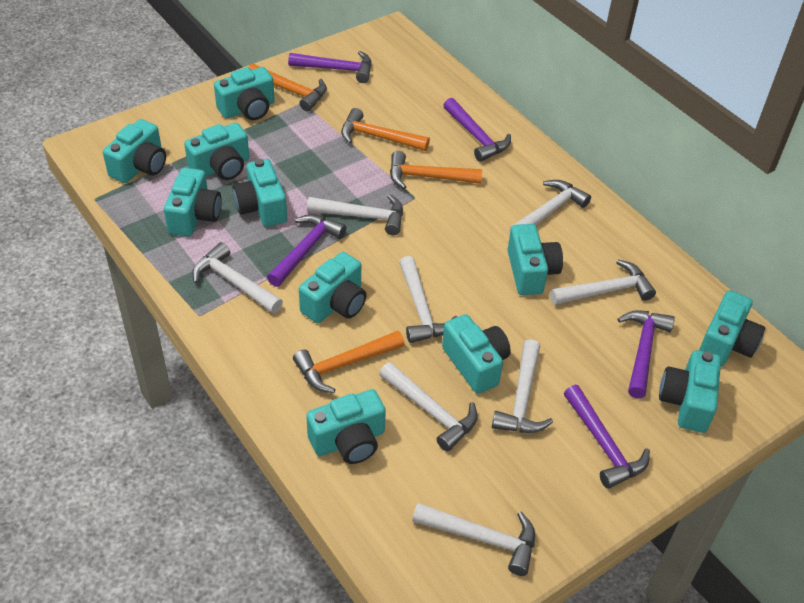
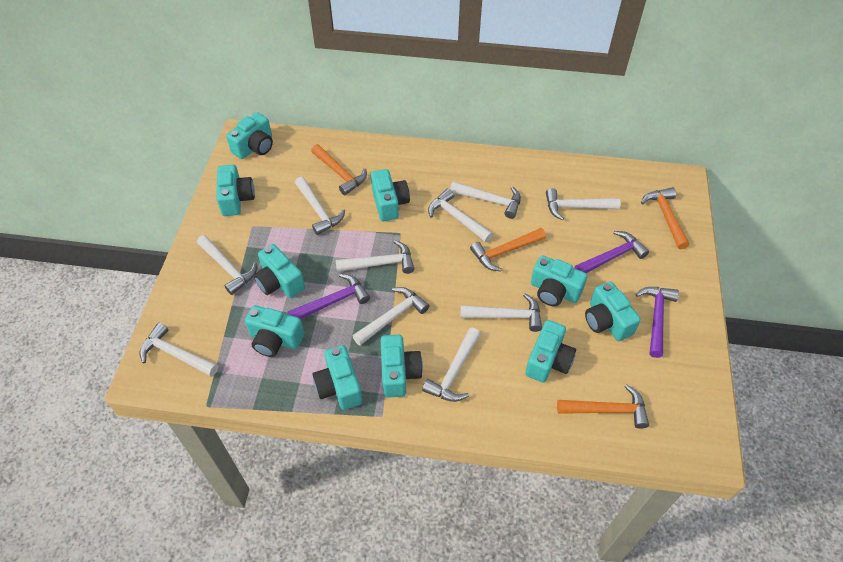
purple hammer: 5 -> 3
turquoise camera: 11 -> 10
white hammer: 8 -> 10

